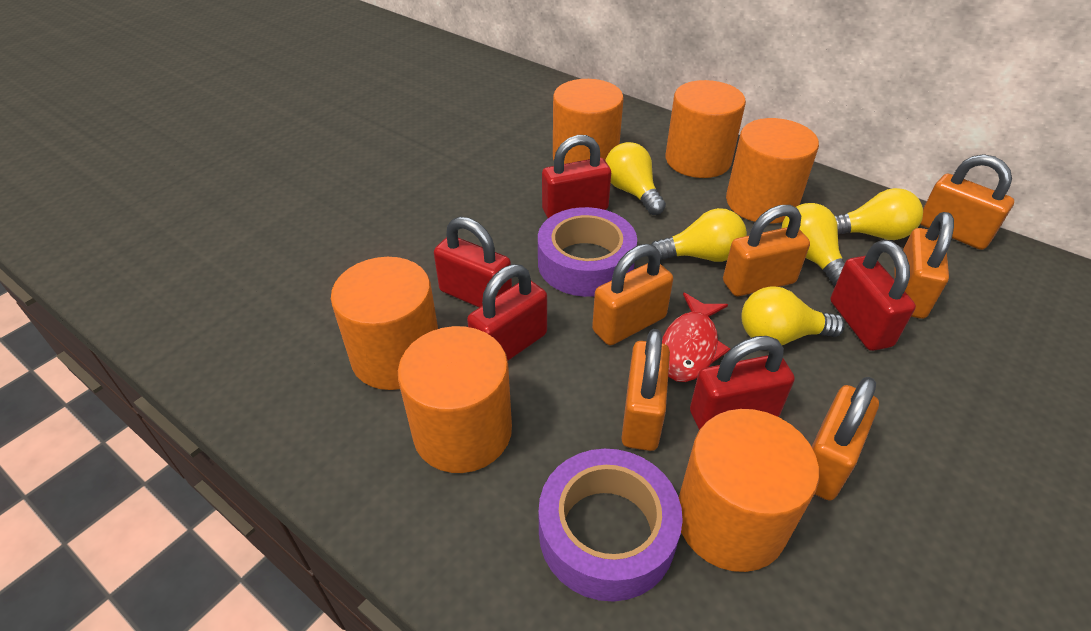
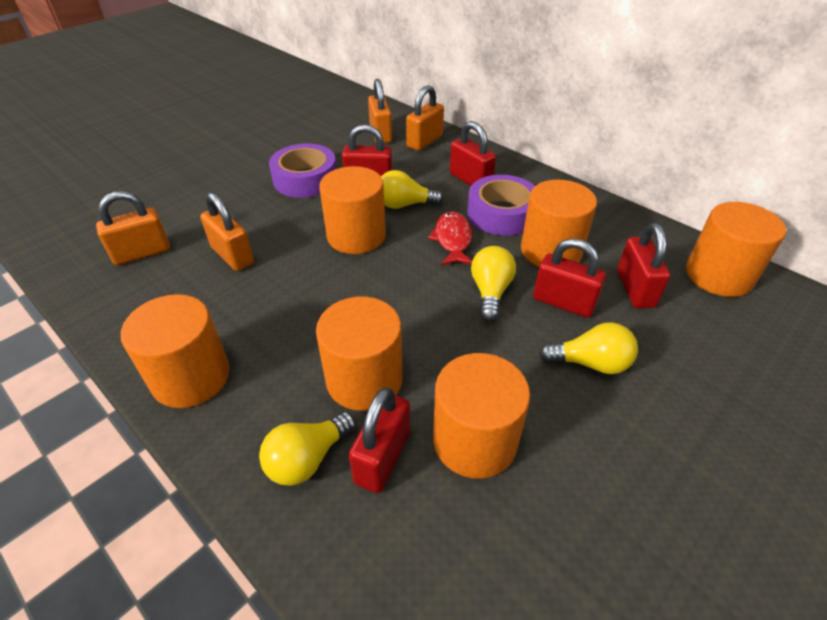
orange padlock: 6 -> 4
yellow light bulb: 5 -> 4

